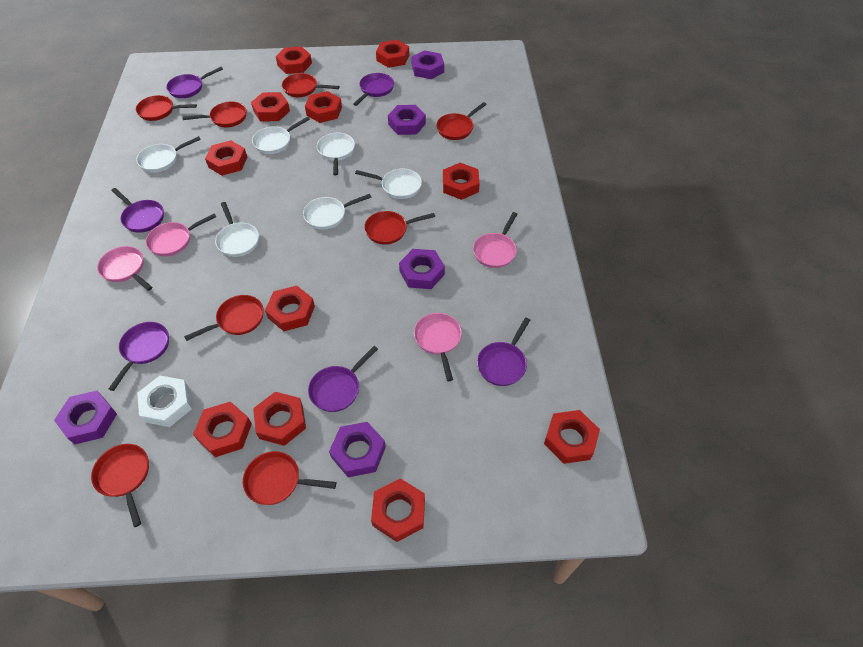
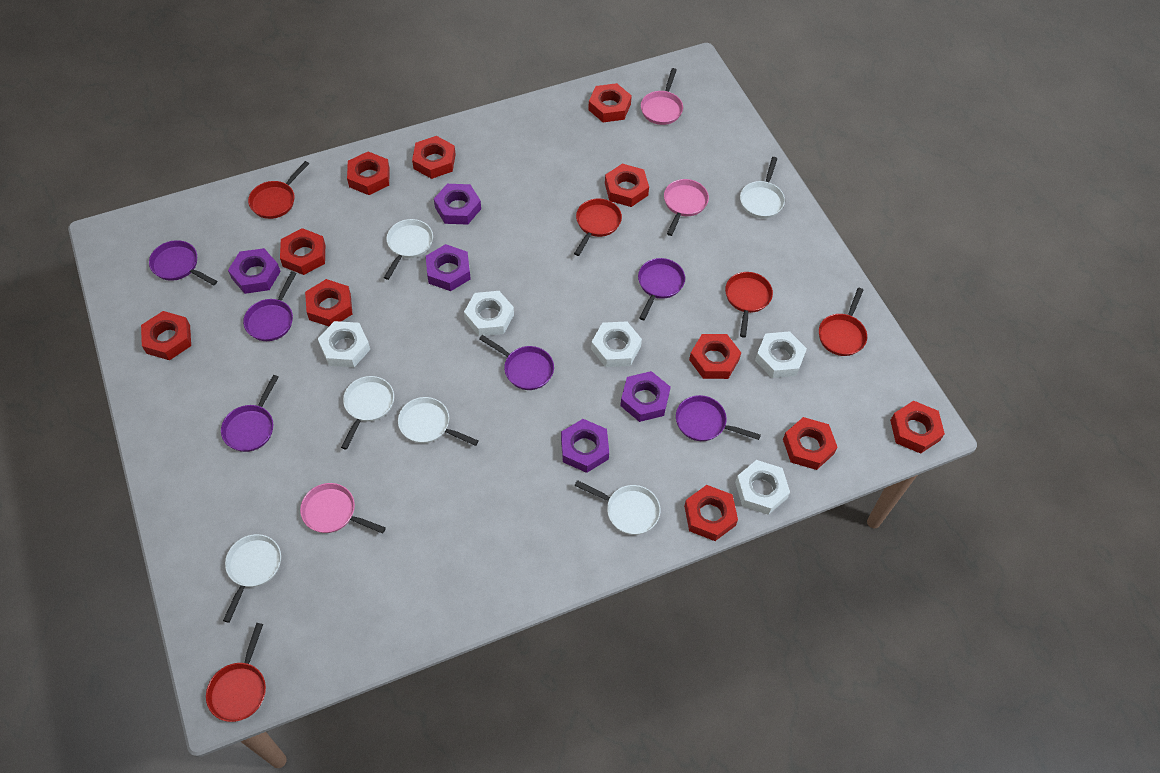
pink pan: 4 -> 3
red pan: 8 -> 5
white nut: 1 -> 5

